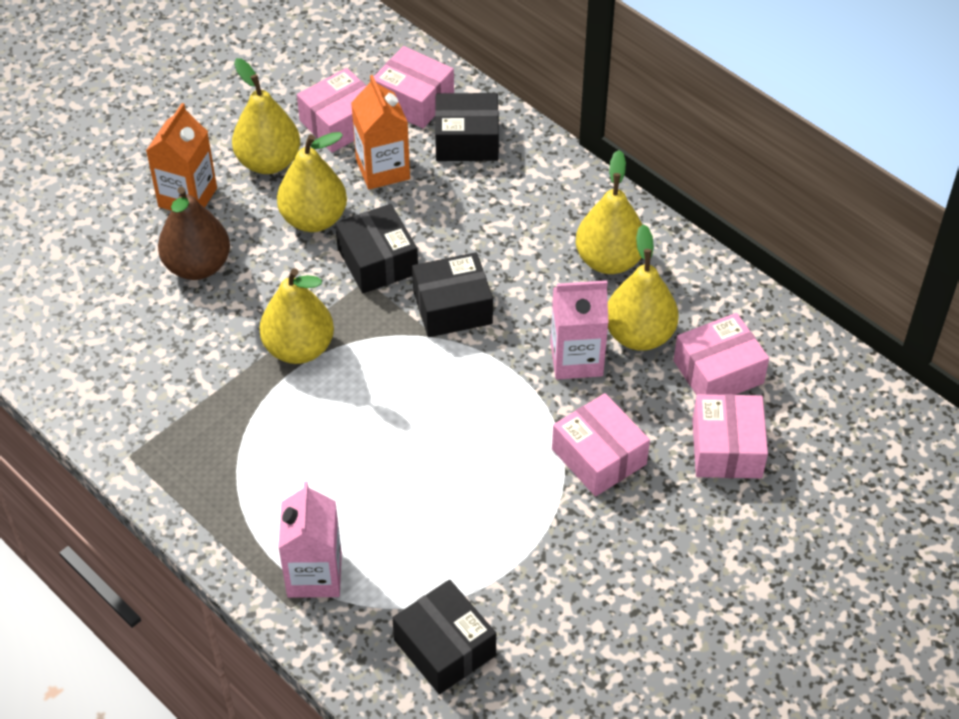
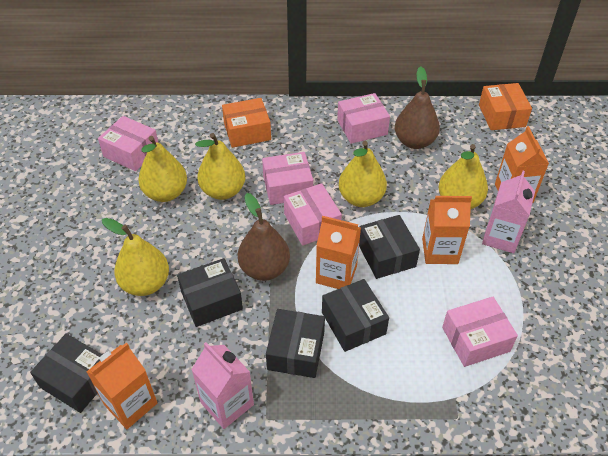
black box: 4 -> 5
brown pear: 1 -> 2
orange box: 0 -> 2
orange carton: 2 -> 4

